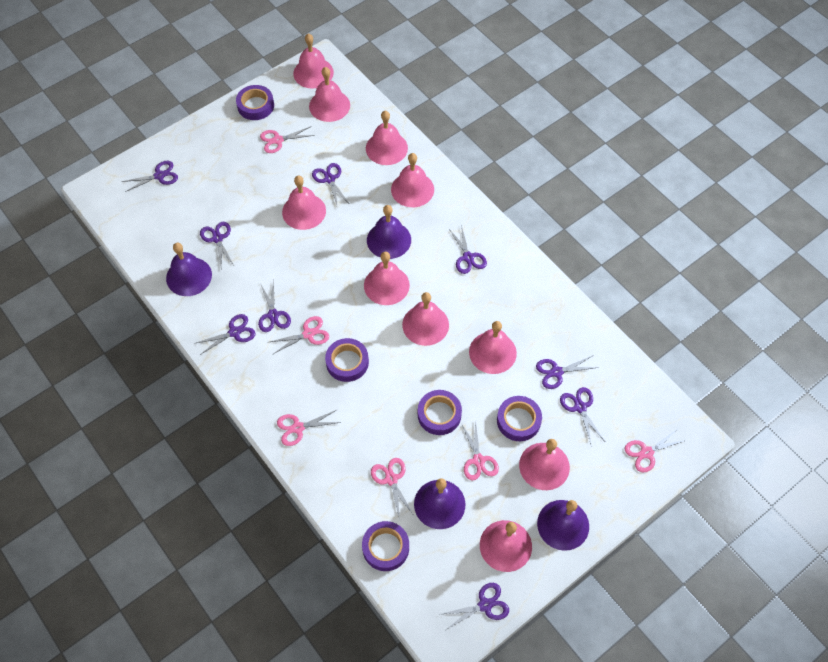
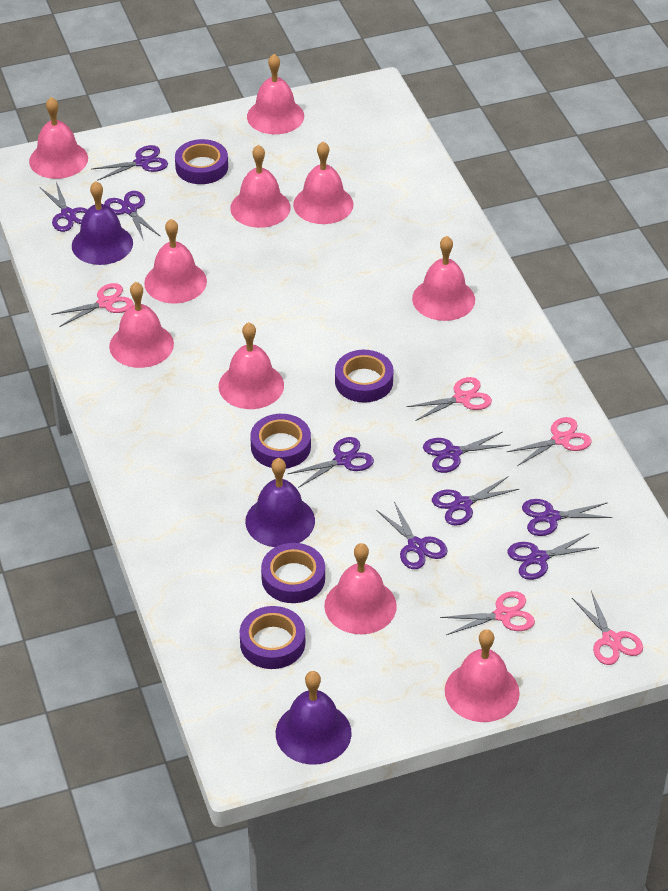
pink scissors: 6 -> 5
purple bell: 4 -> 3

